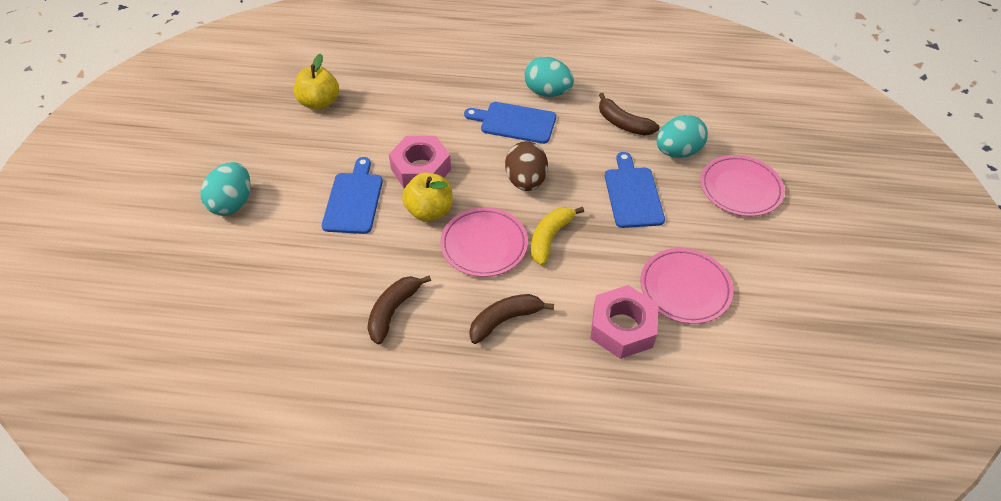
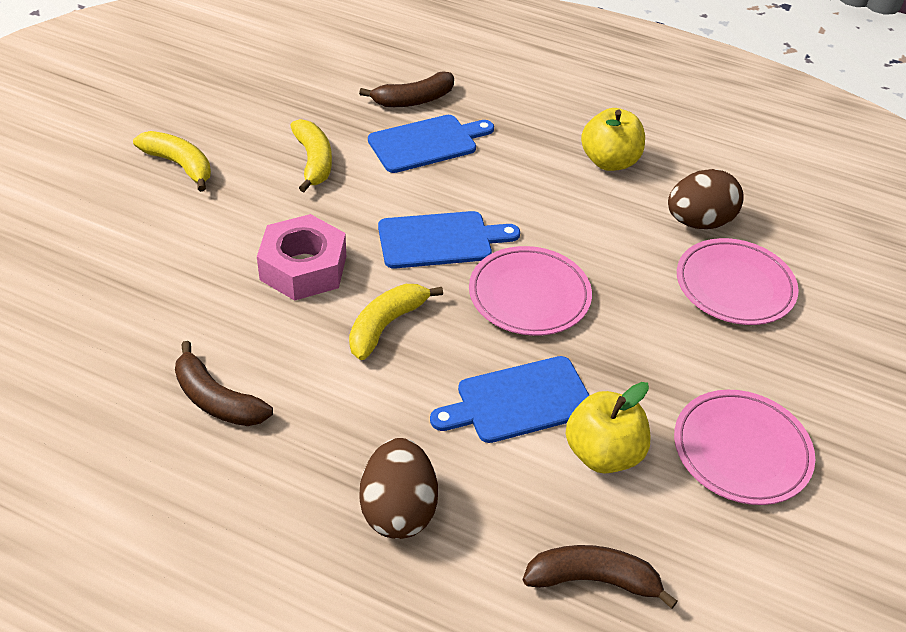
brown egg: 1 -> 2
pink nut: 2 -> 1
turquoise egg: 3 -> 0
yellow banana: 1 -> 3

